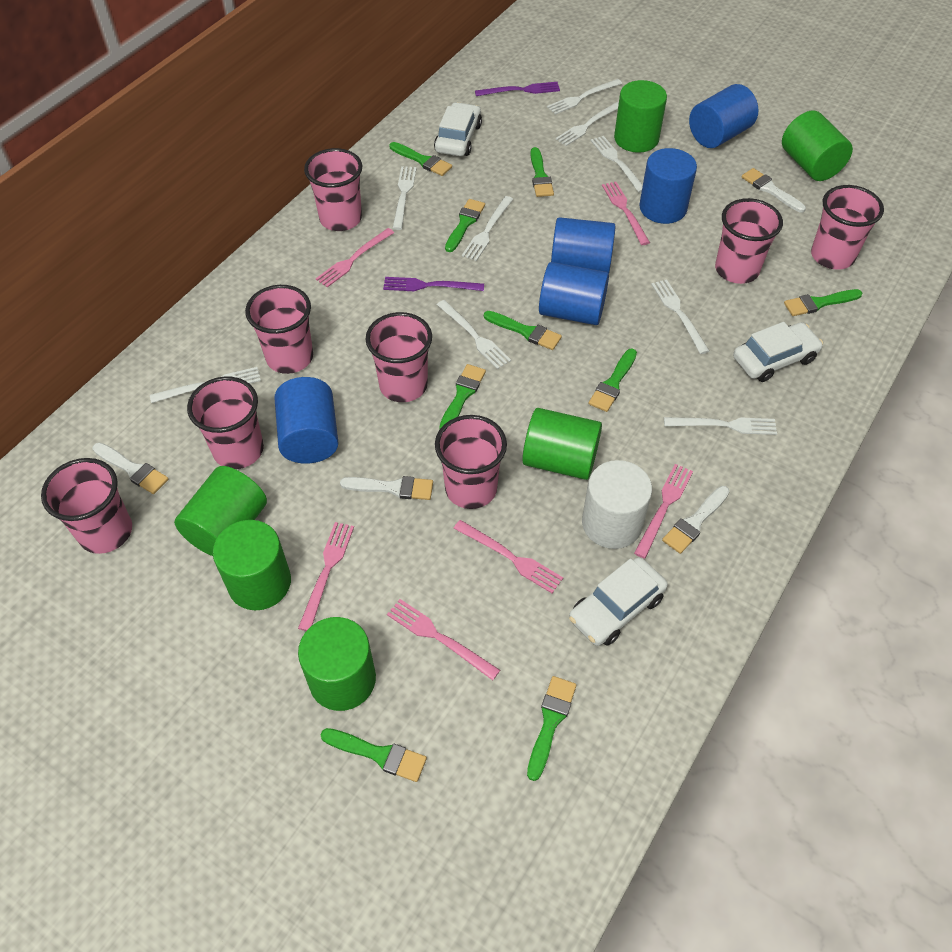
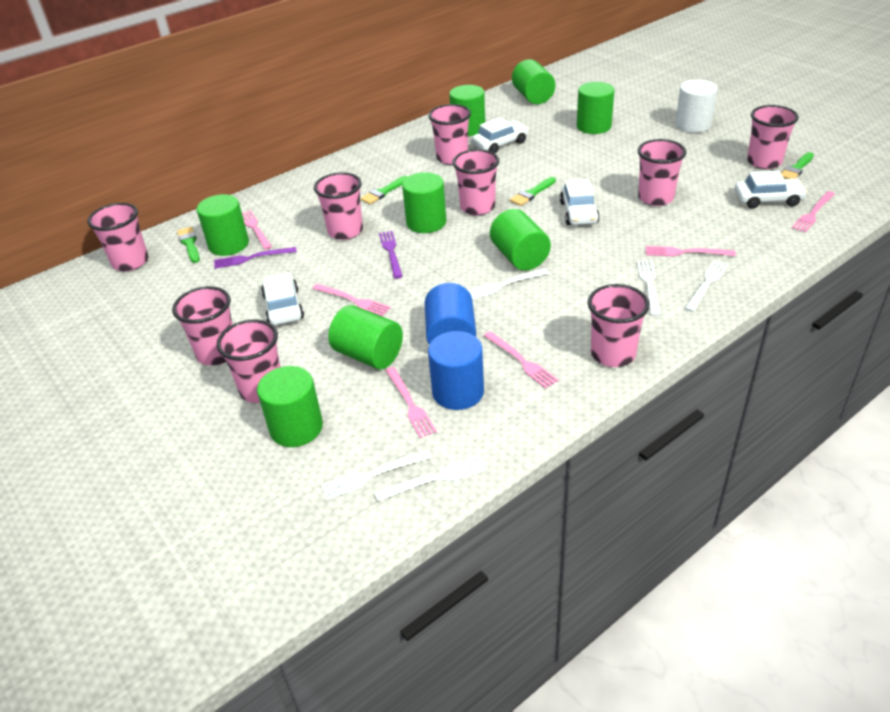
blue cylinder: 5 -> 2
green brush: 9 -> 4
green cylinder: 6 -> 8
pink cup: 8 -> 9
white brush: 4 -> 0
white car: 3 -> 4
white fork: 9 -> 5

